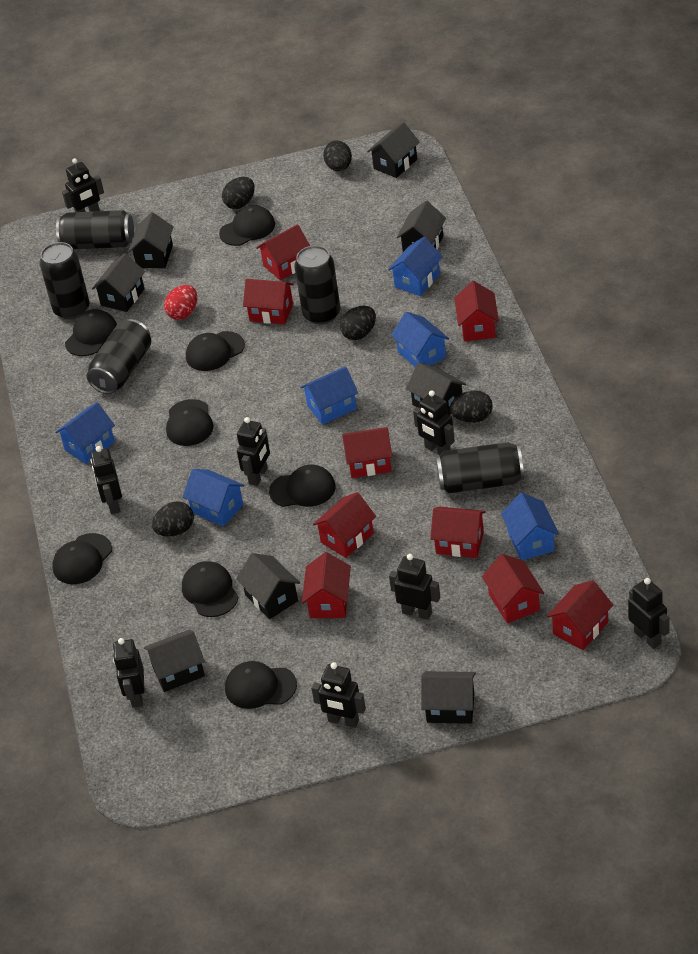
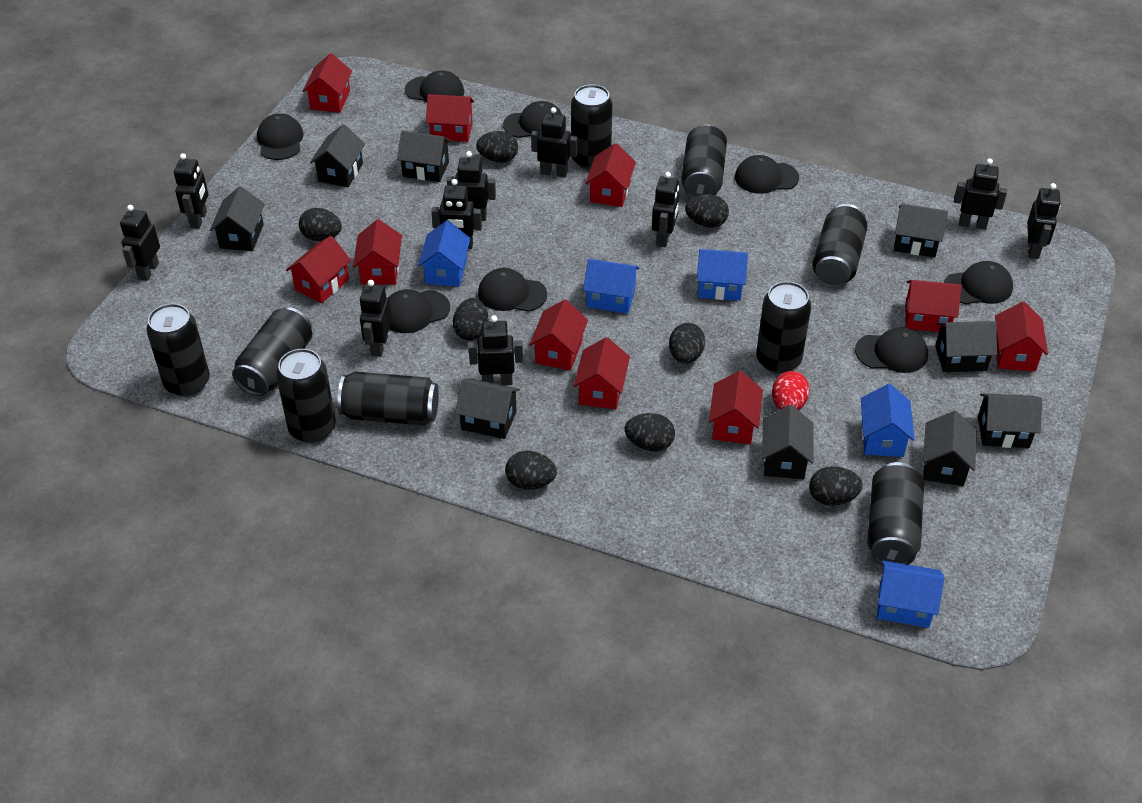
black can: 5 -> 9
black egg: 5 -> 8
black house: 8 -> 9
black robot: 8 -> 10
blue house: 6 -> 5
red house: 9 -> 10

